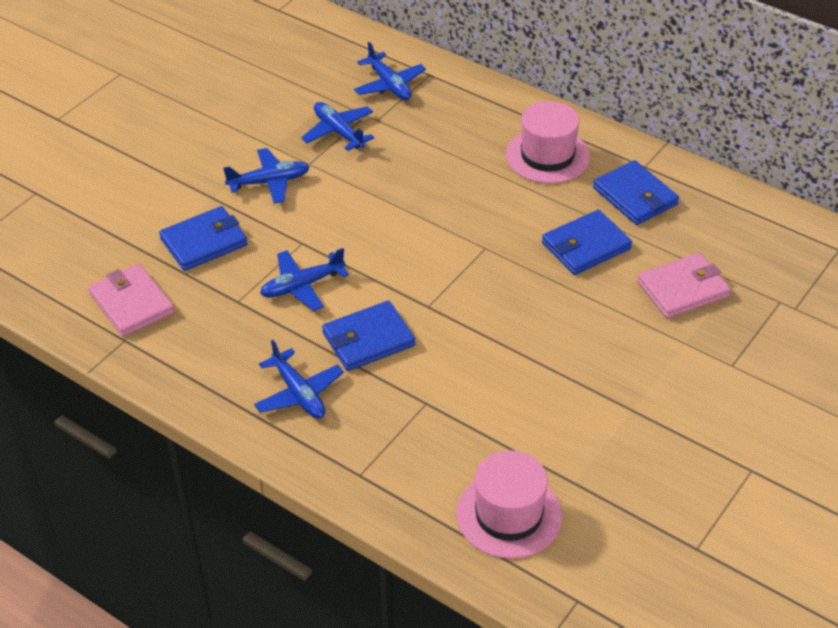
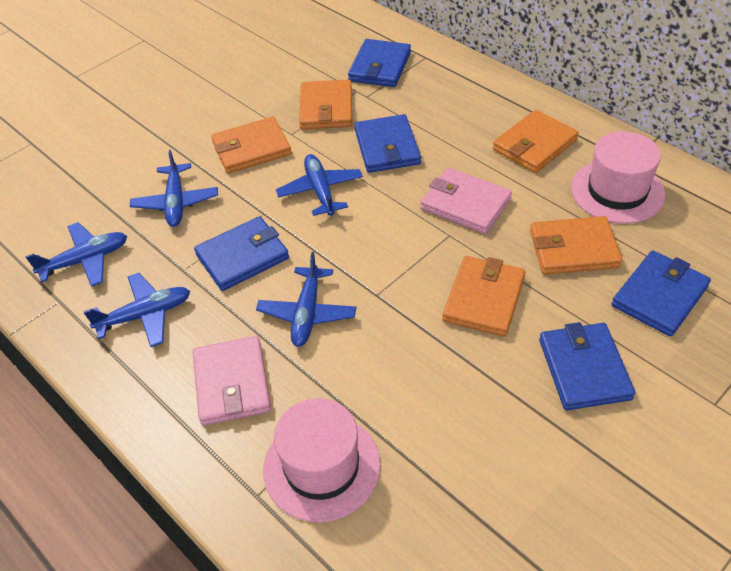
blue wallet: 4 -> 5
orange wallet: 0 -> 5

